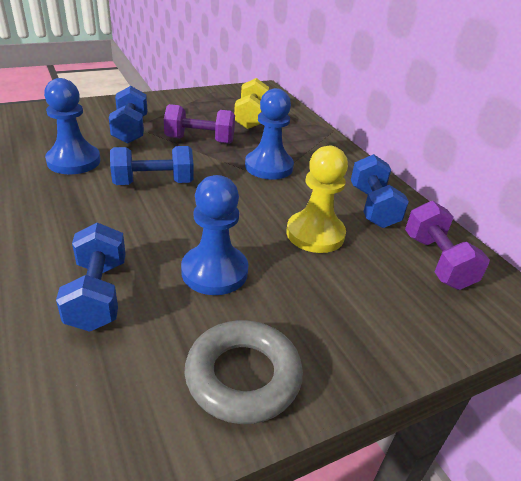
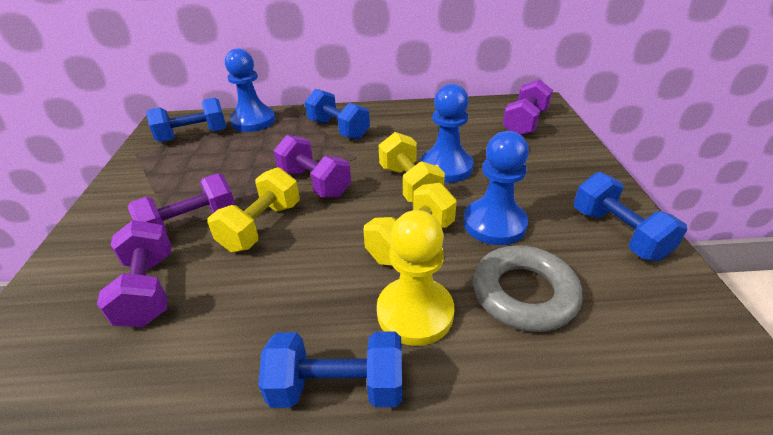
purple dumbbell: 2 -> 4
yellow dumbbell: 1 -> 3

